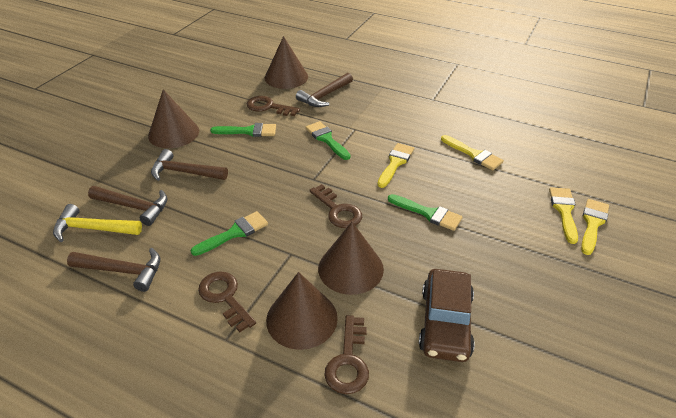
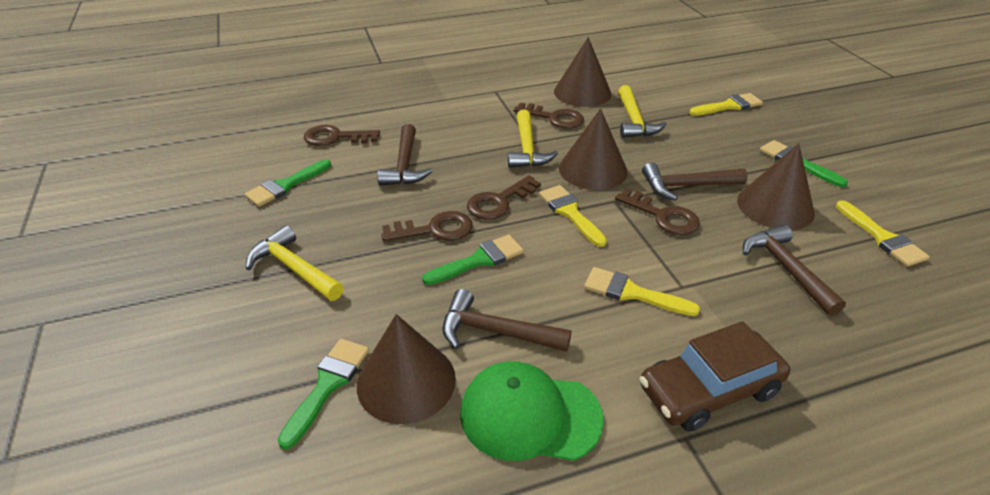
brown key: 4 -> 5
green cap: 0 -> 1
yellow hammer: 1 -> 3

